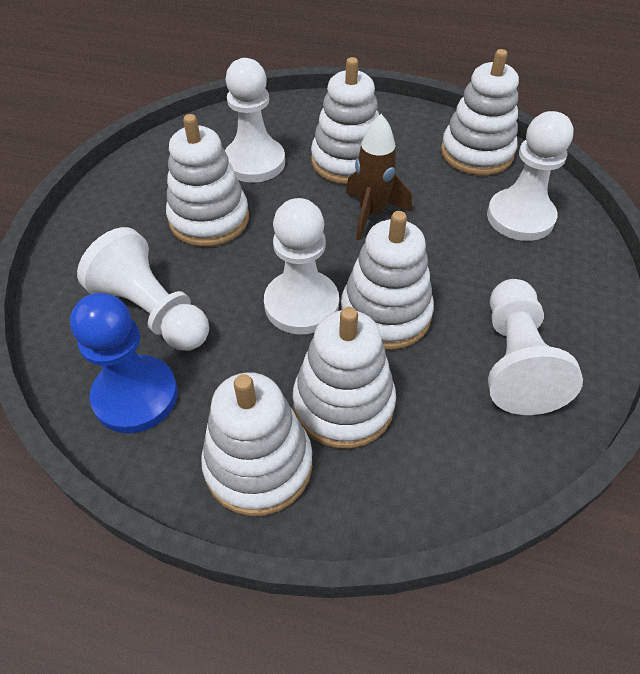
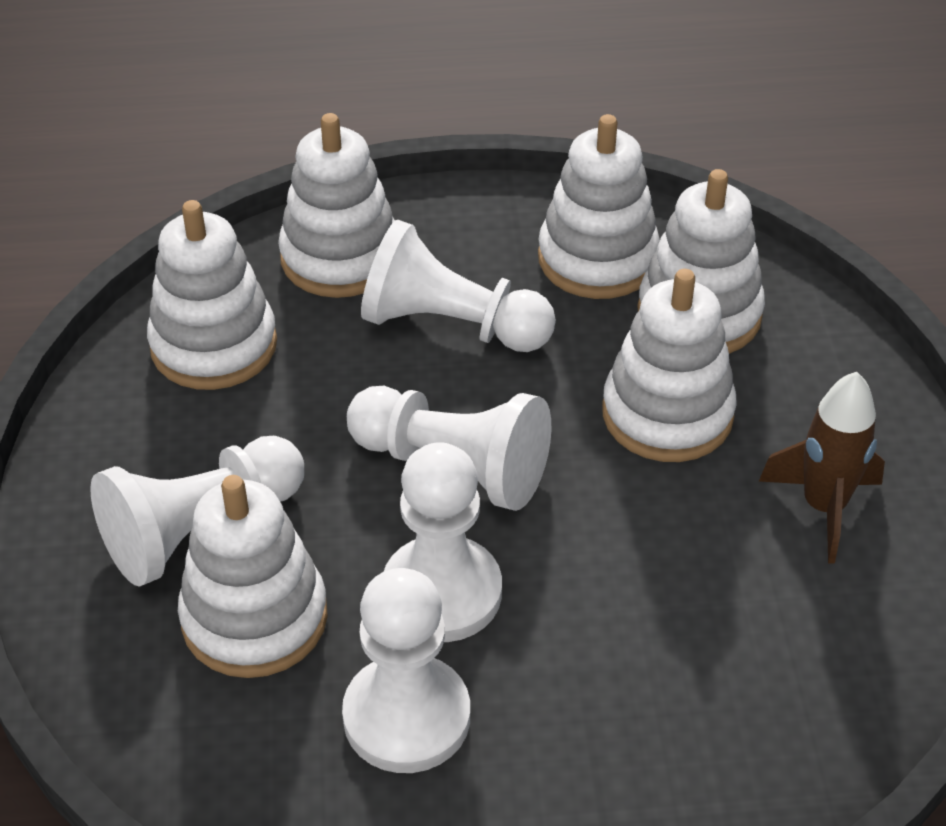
blue pawn: 1 -> 0

